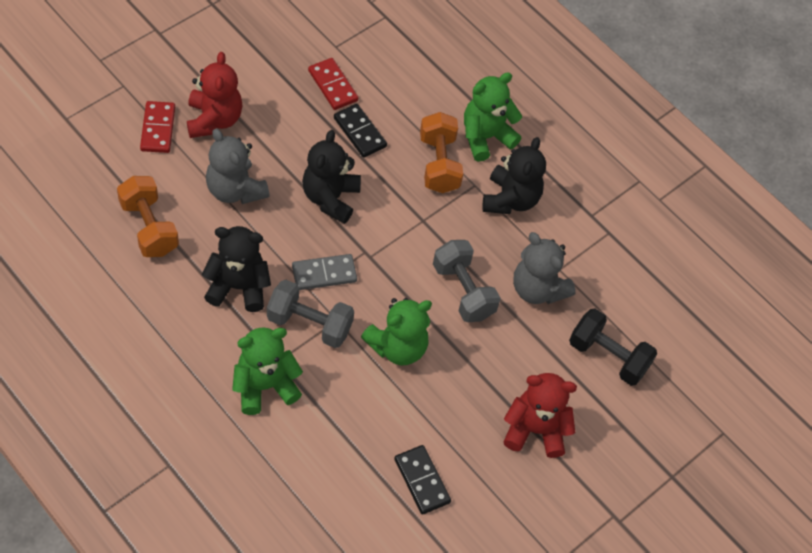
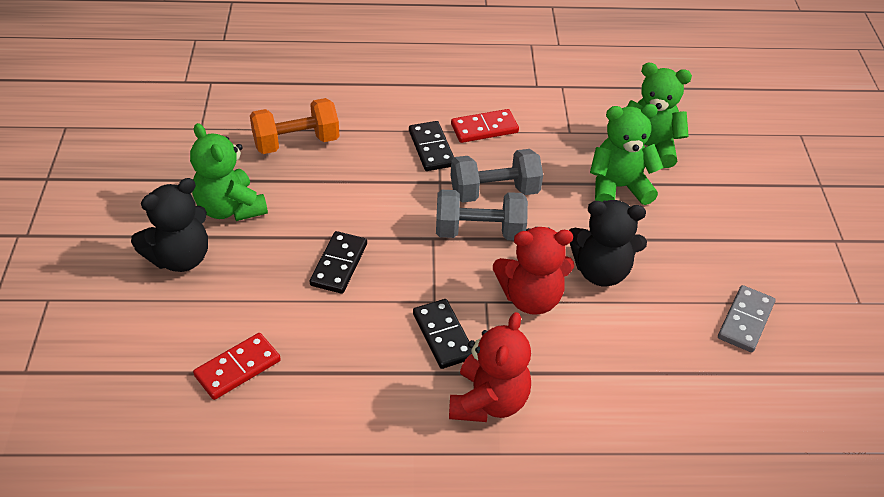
black domino: 2 -> 3
black dumbbell: 1 -> 0
black teddy bear: 3 -> 2
grey teddy bear: 2 -> 0
orange dumbbell: 2 -> 1

